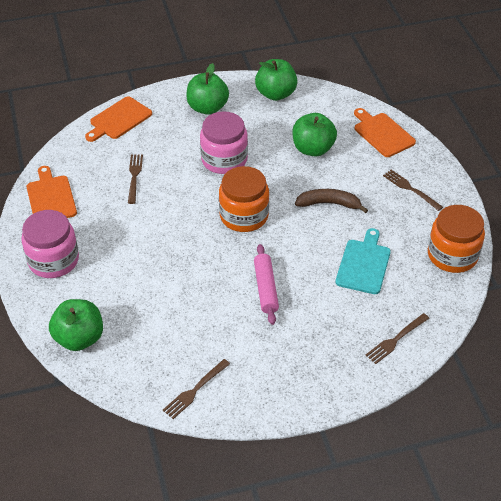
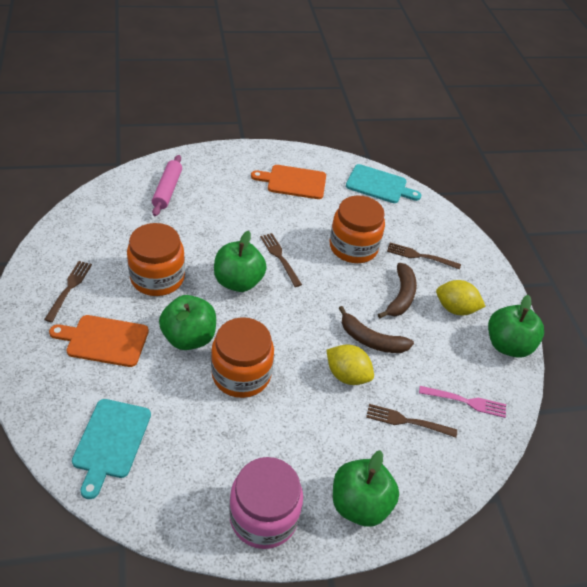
brown banana: 1 -> 2
orange cutting board: 3 -> 2
orange jar: 2 -> 3
pink fork: 0 -> 1
pink jar: 2 -> 1
turquoise cutting board: 1 -> 2
yellow lemon: 0 -> 2

